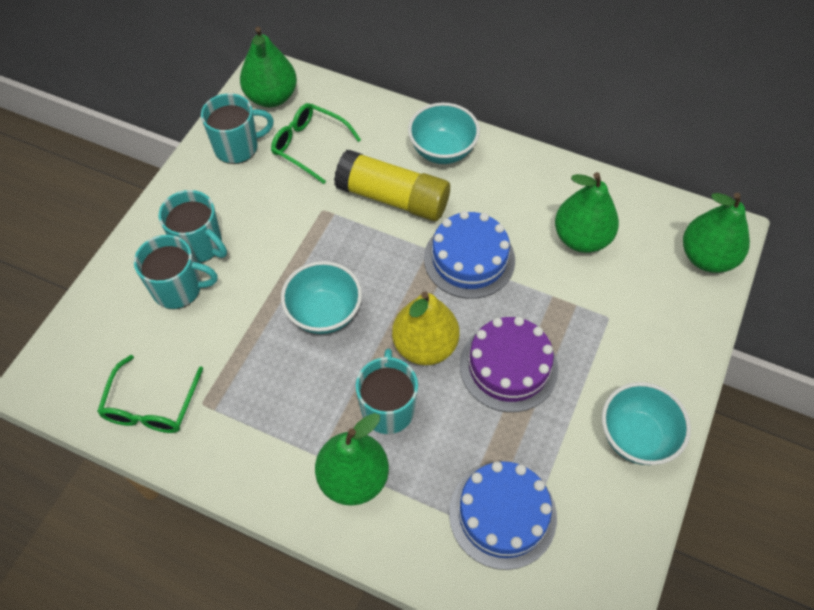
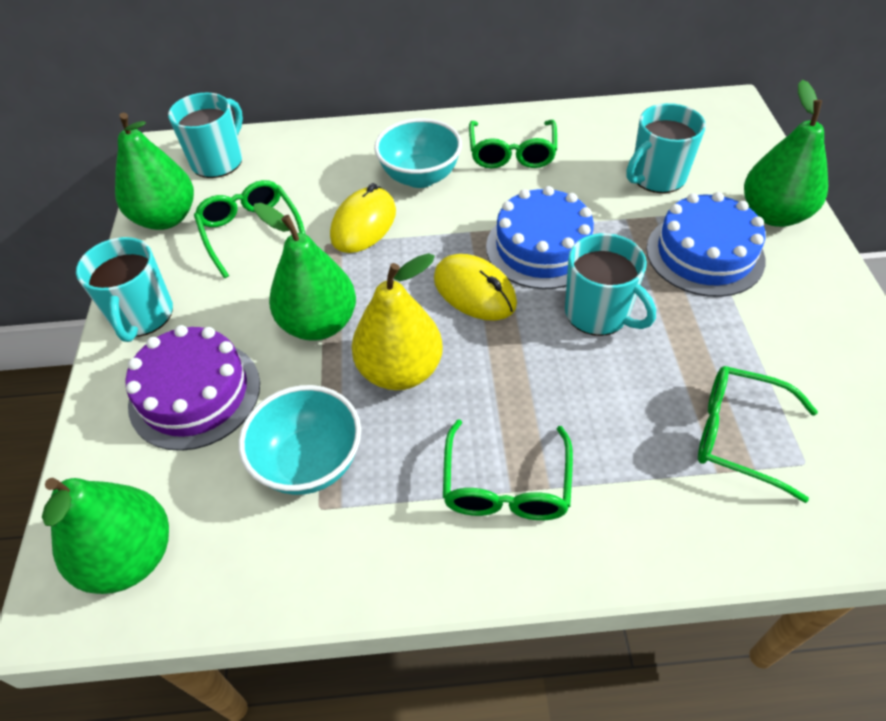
green glasses: 2 -> 4
turquoise bowl: 3 -> 2
yellow glue stick: 1 -> 0
yellow mouse: 0 -> 2

